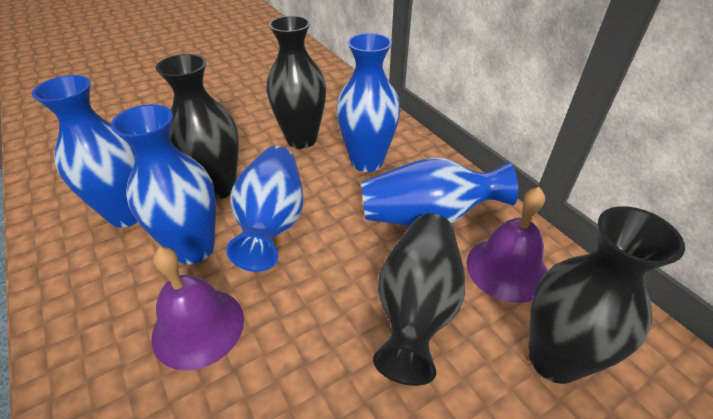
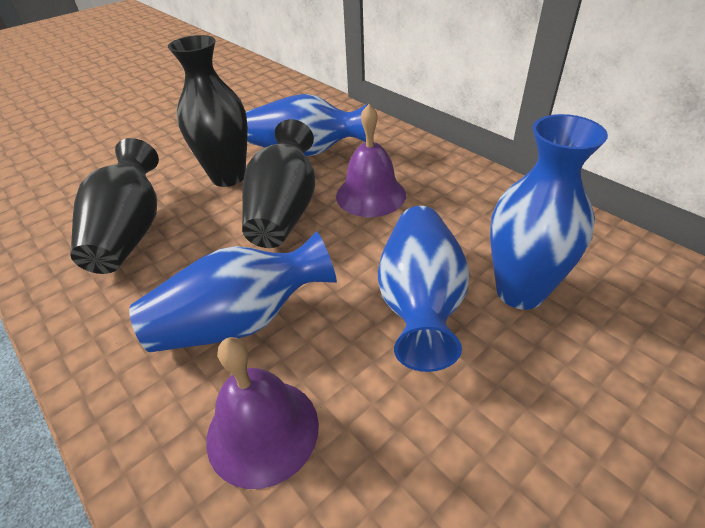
black vase: 4 -> 3
blue vase: 5 -> 4

